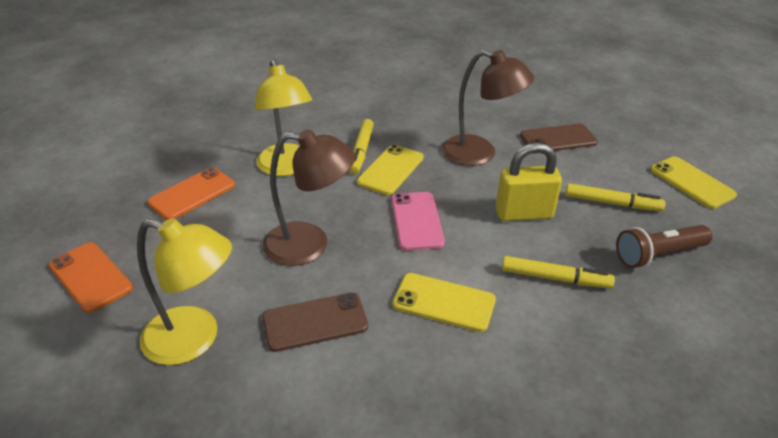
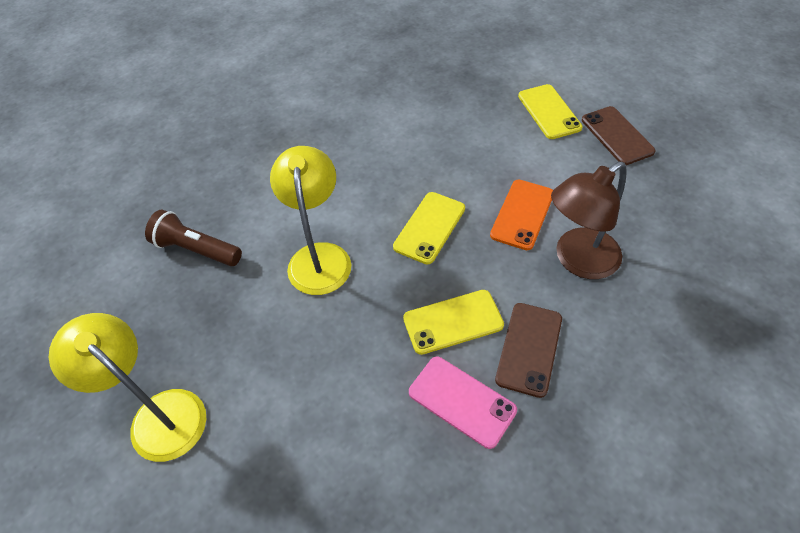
brown lamp: 2 -> 1
orange phone: 2 -> 1
yellow marker: 3 -> 0
yellow padlock: 1 -> 0

